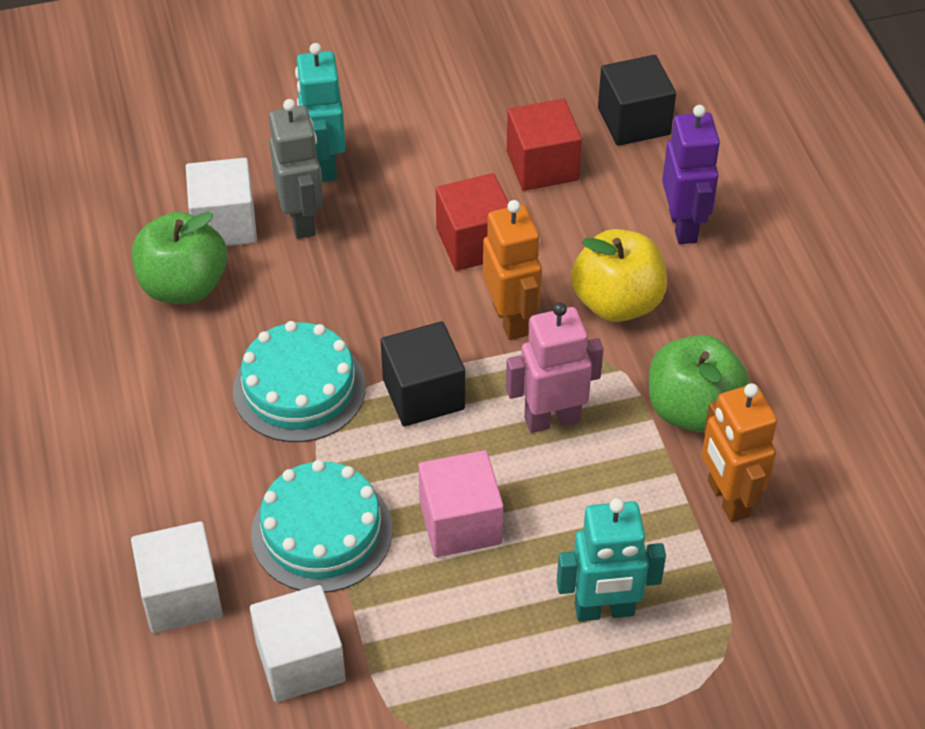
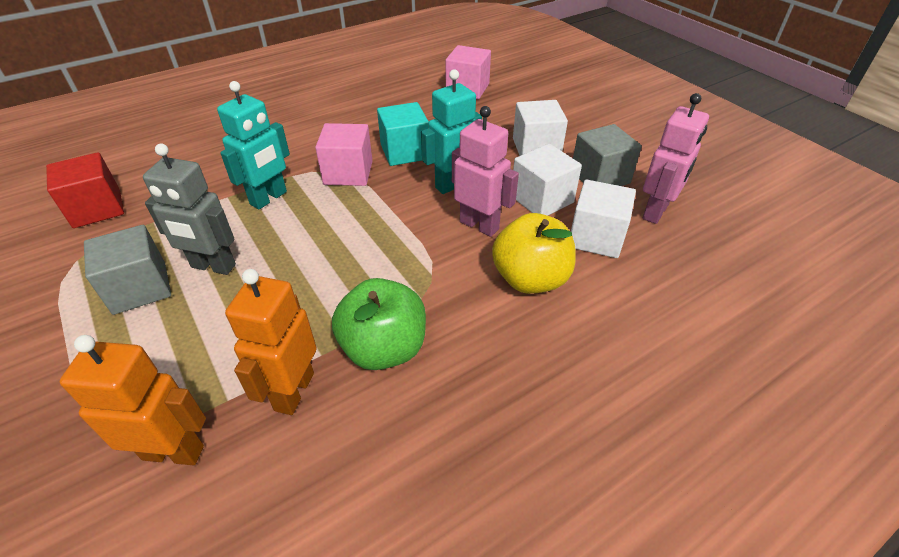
black cube: 2 -> 0
green apple: 2 -> 1
grey cube: 0 -> 2
pink cube: 1 -> 2
pink robot: 1 -> 2
purple robot: 1 -> 0
red cube: 2 -> 1
turquoise cake: 2 -> 0
turquoise cube: 0 -> 1

